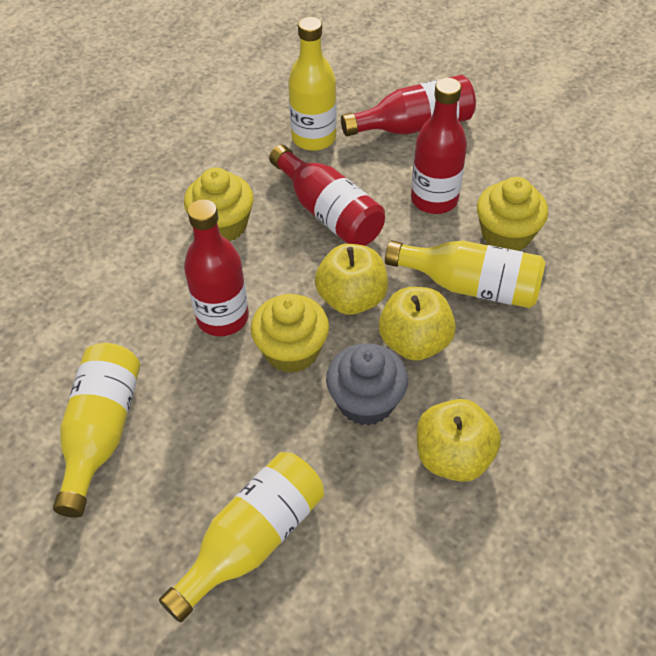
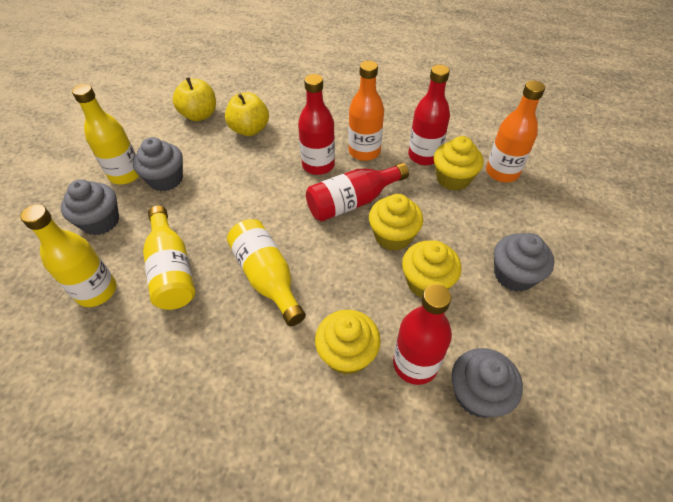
grey cupcake: 1 -> 4
orange bottle: 0 -> 2
yellow apple: 3 -> 2
yellow cupcake: 3 -> 4

